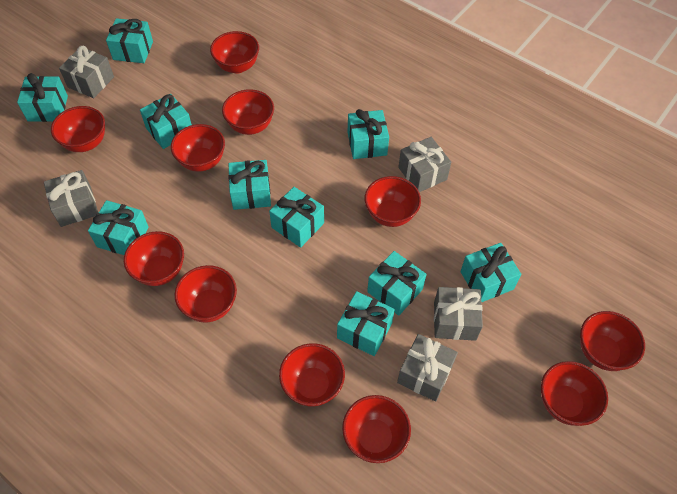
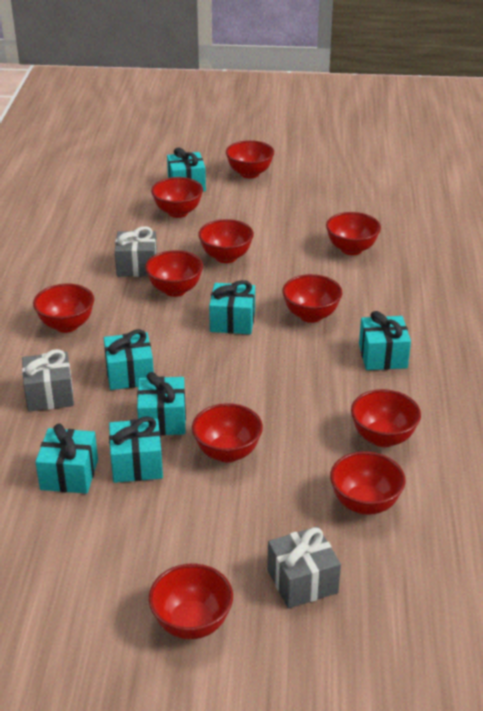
grey gift: 5 -> 3
turquoise gift: 10 -> 7

